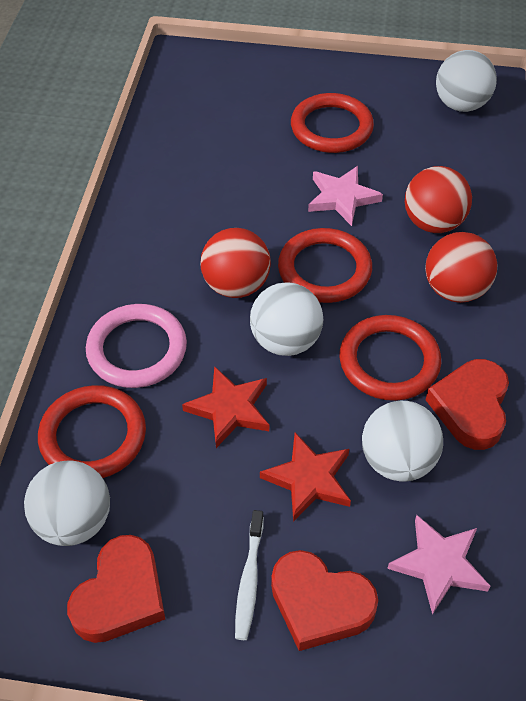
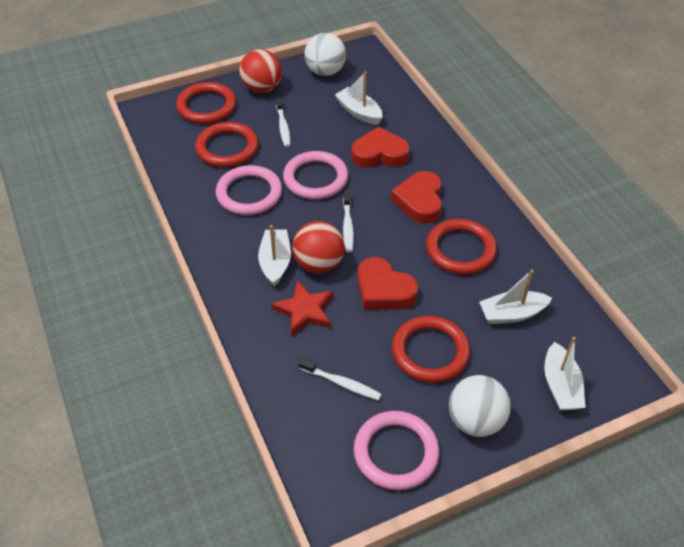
pink ring: 1 -> 3
pink star: 2 -> 0
red ball: 3 -> 2
red star: 2 -> 1
white ball: 4 -> 2
white boat: 0 -> 4
white toothbrush: 1 -> 3

